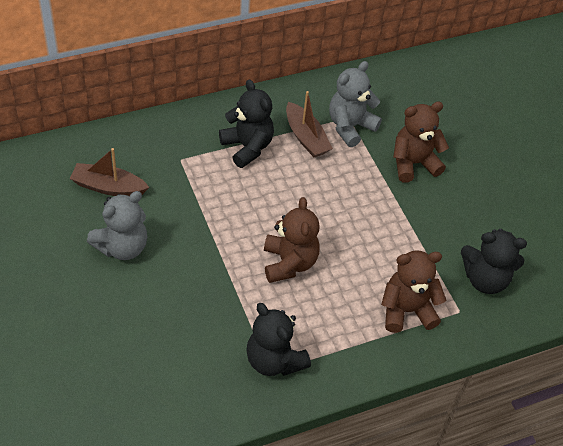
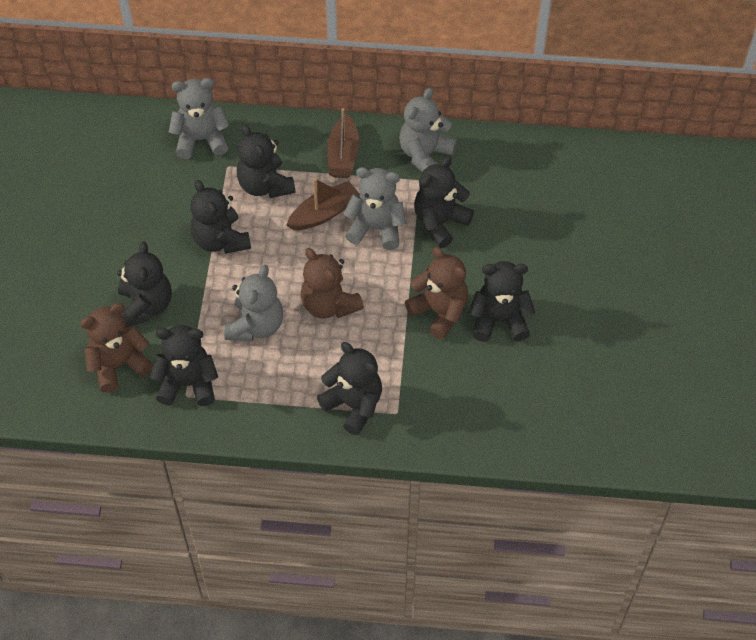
black teddy bear: 3 -> 7
grey teddy bear: 2 -> 4

